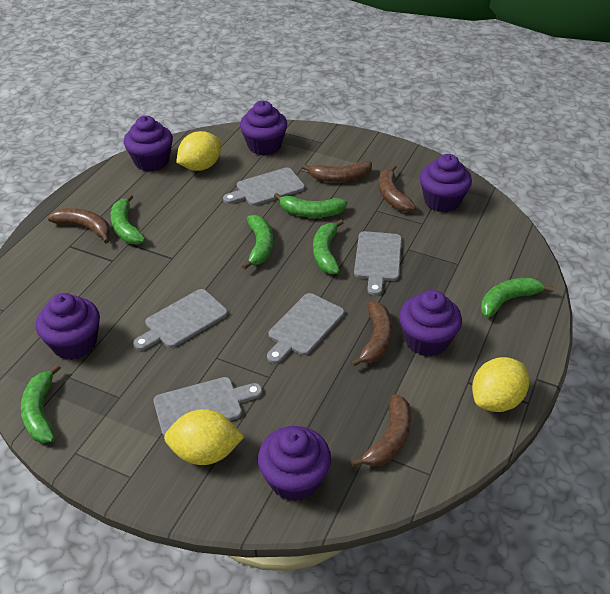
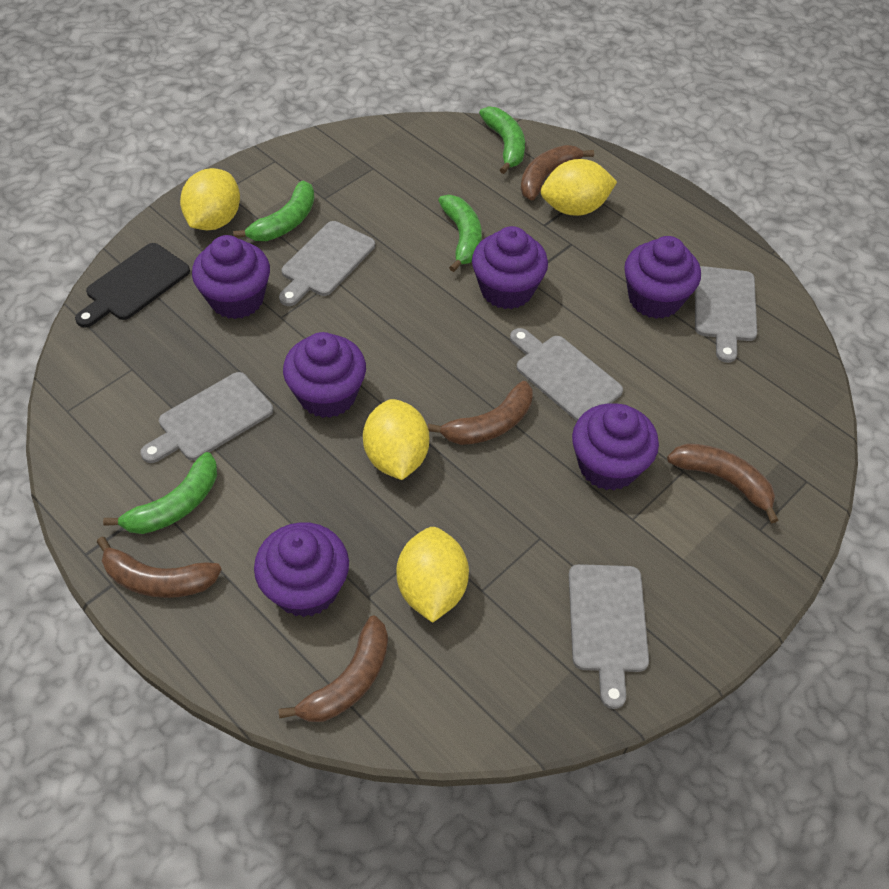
black cutting board: 0 -> 1
green banana: 6 -> 4
yellow lemon: 3 -> 4

